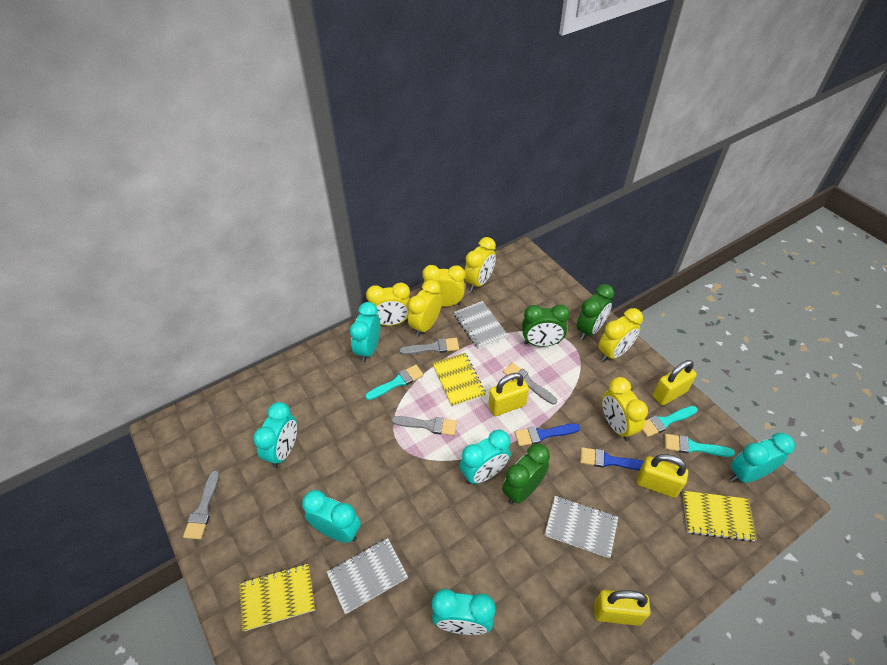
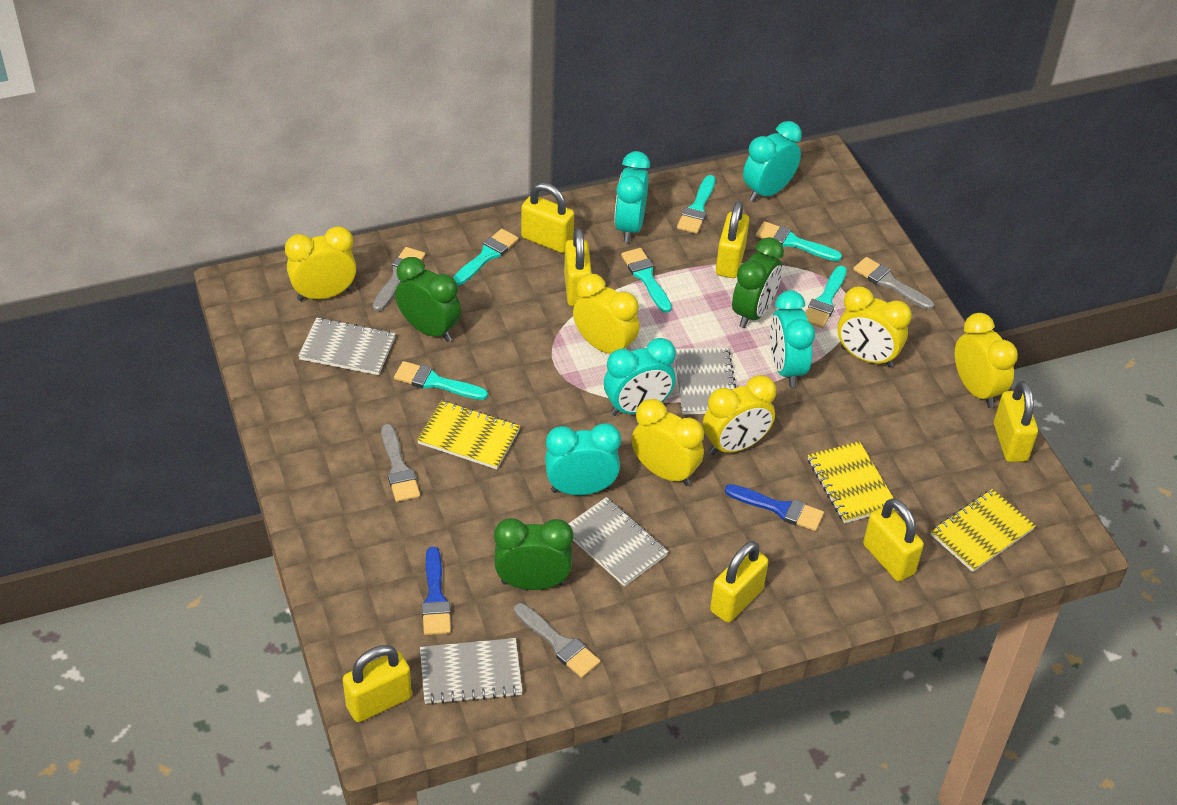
grey notebook: 3 -> 4
turquoise brush: 3 -> 6
turquoise clock: 6 -> 5
yellow padlock: 4 -> 7

